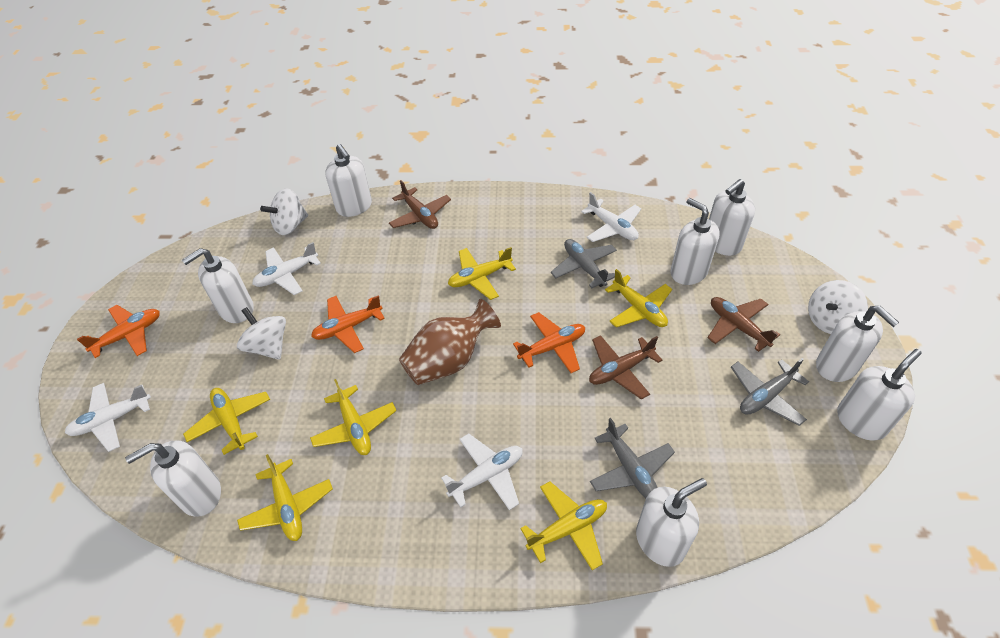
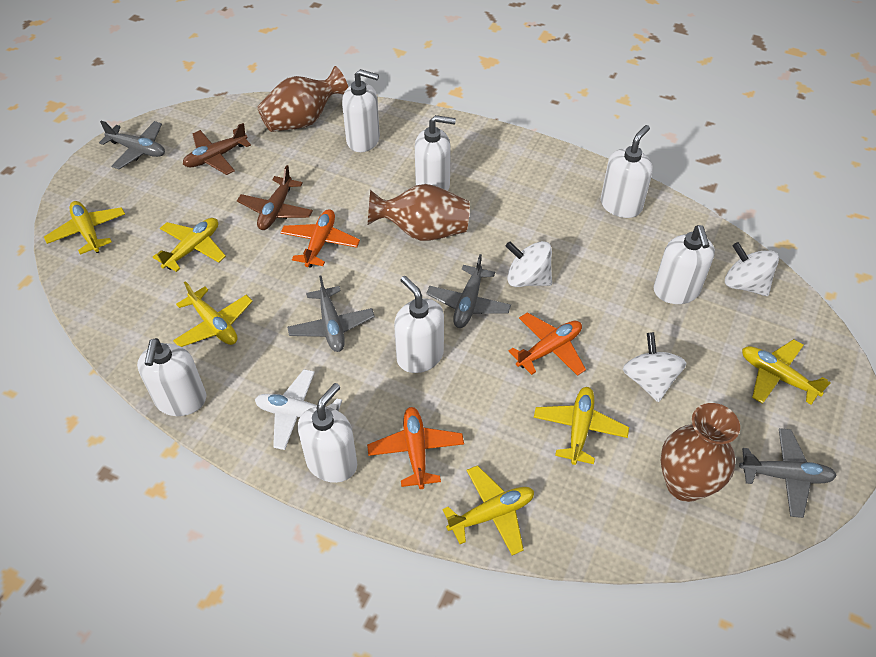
brown plane: 3 -> 2
brown vase: 1 -> 3
grey plane: 3 -> 4
white plane: 4 -> 1
white soap dispenser: 8 -> 7

